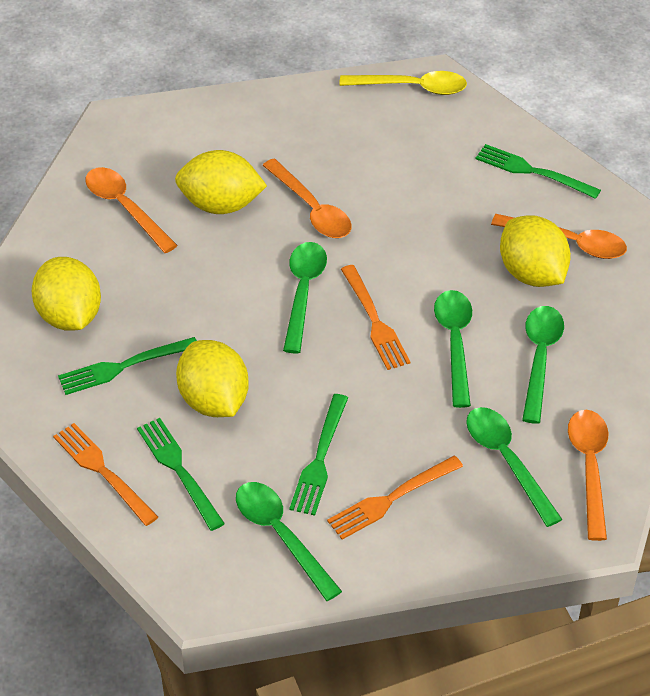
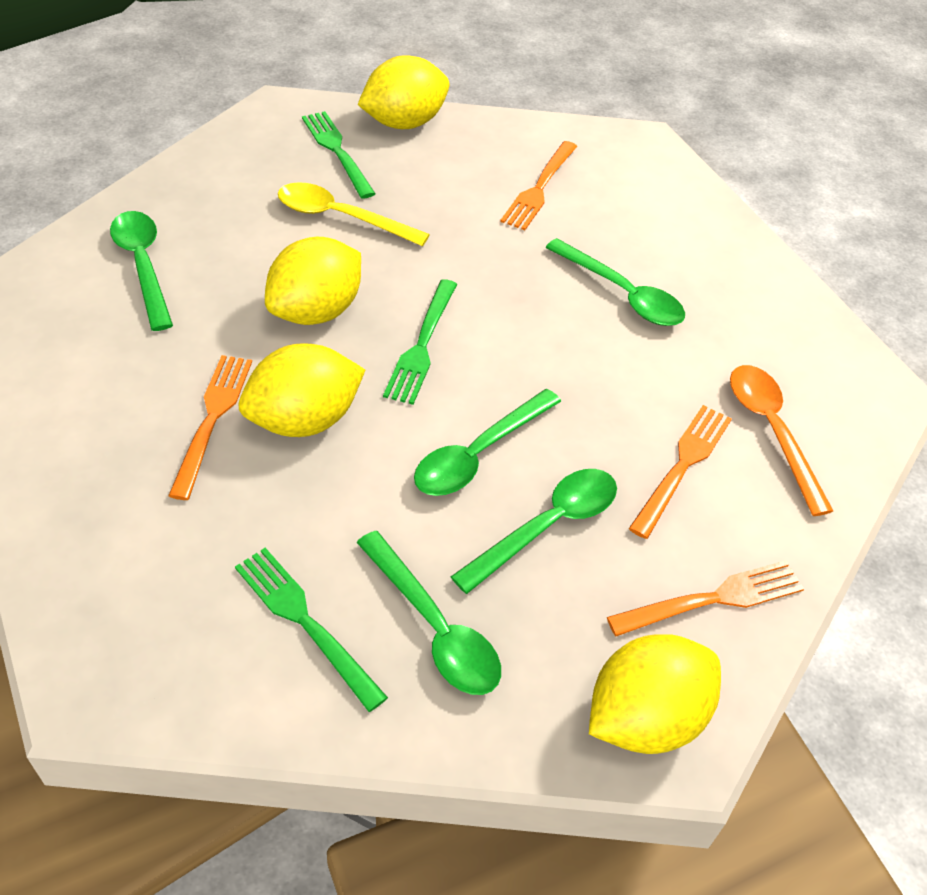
green fork: 4 -> 3
orange fork: 3 -> 4
orange spoon: 4 -> 1

